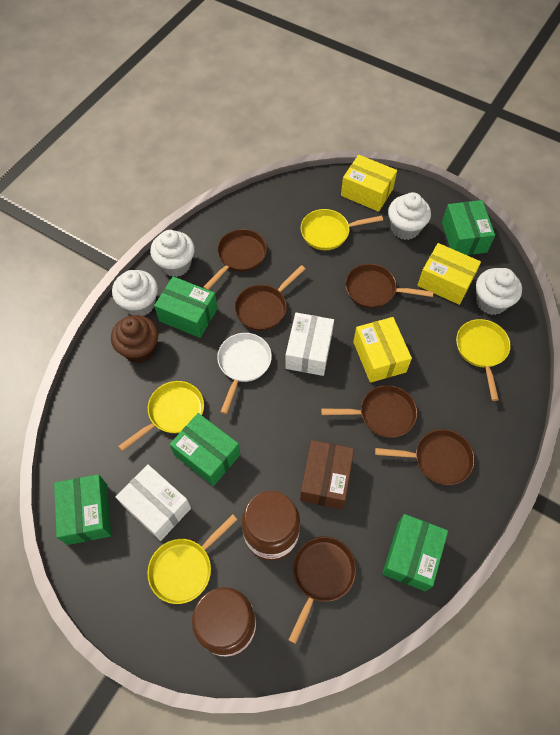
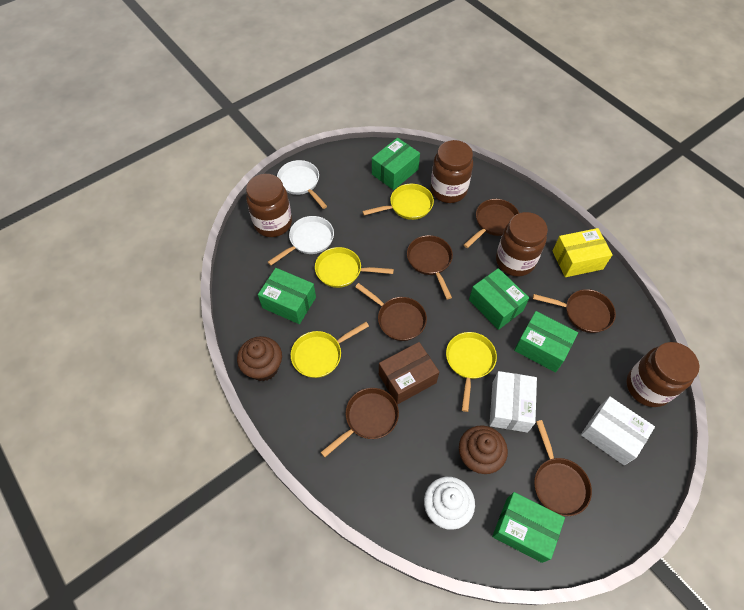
brown cupcake: 1 -> 2
brown jar: 2 -> 4
white cupcake: 4 -> 1
white pan: 1 -> 2
yellow box: 3 -> 1

